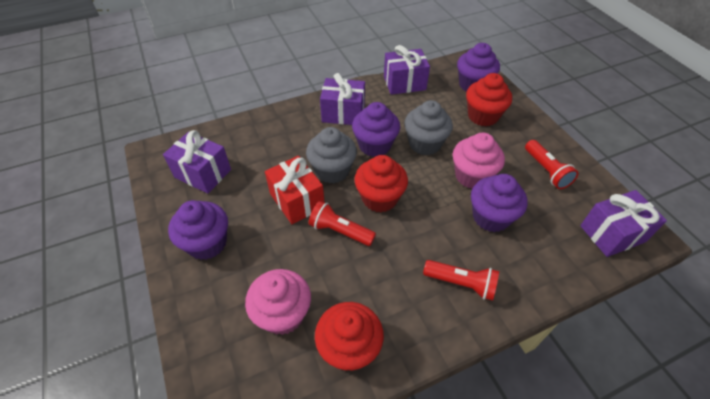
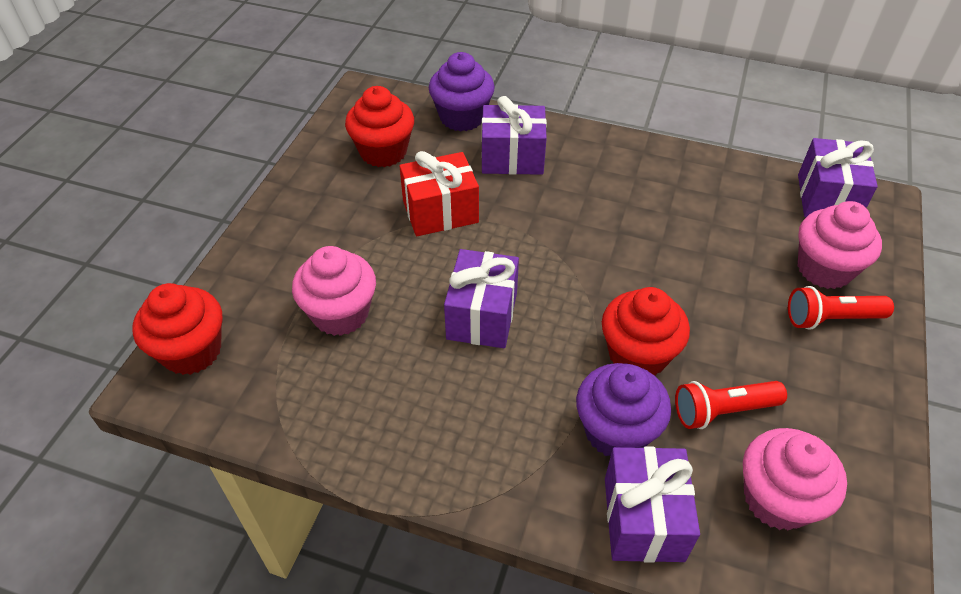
grey cupcake: 2 -> 0
pink cupcake: 2 -> 3
purple cupcake: 4 -> 2
red flashlight: 3 -> 2

